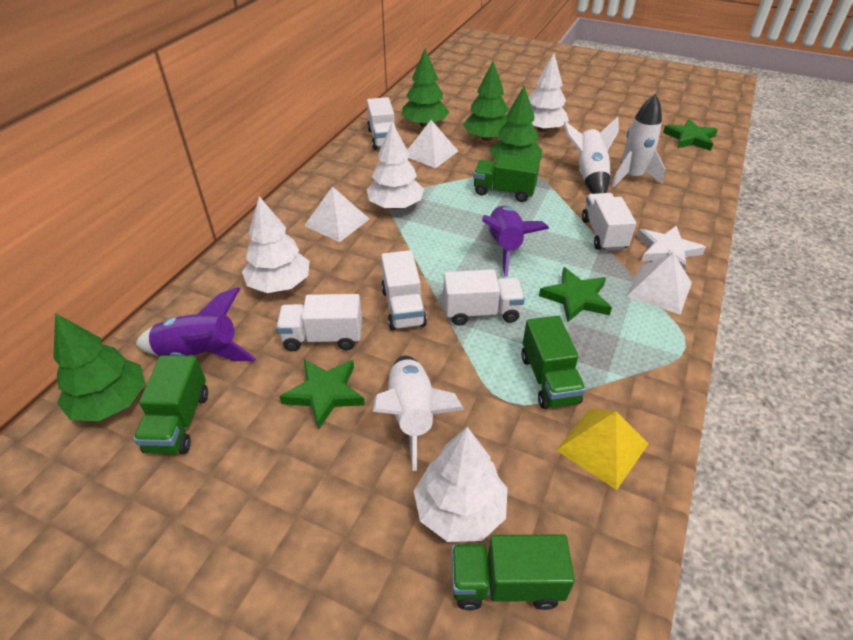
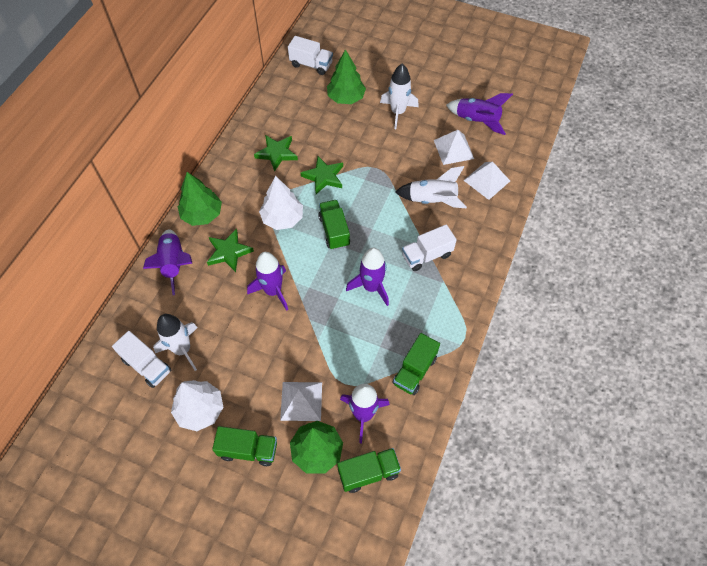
green tree: 4 -> 3
purple rocket: 2 -> 5
white star: 1 -> 0
white tree: 4 -> 2
white truck: 5 -> 3
yellow pyramid: 1 -> 0

